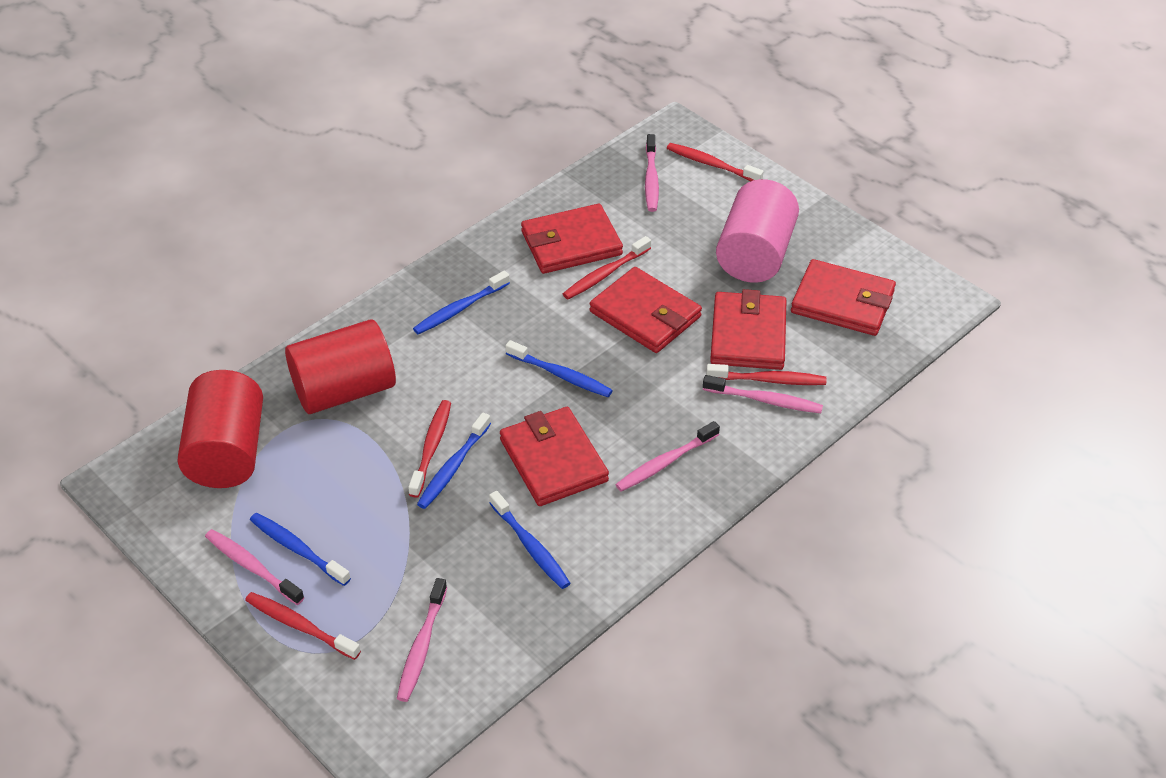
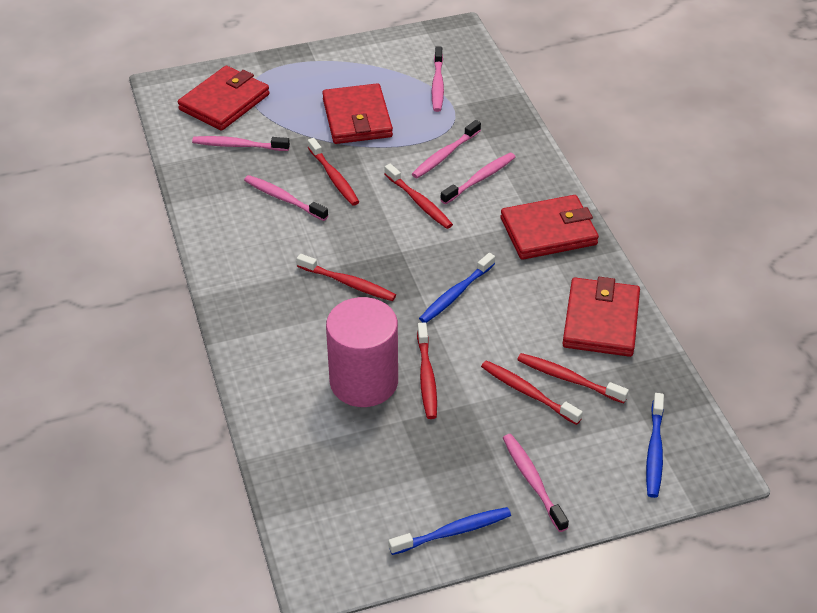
blue toothbrush: 5 -> 3
pink toothbrush: 5 -> 6
red cylinder: 2 -> 0
red toothbrush: 5 -> 6
red wallet: 5 -> 4

